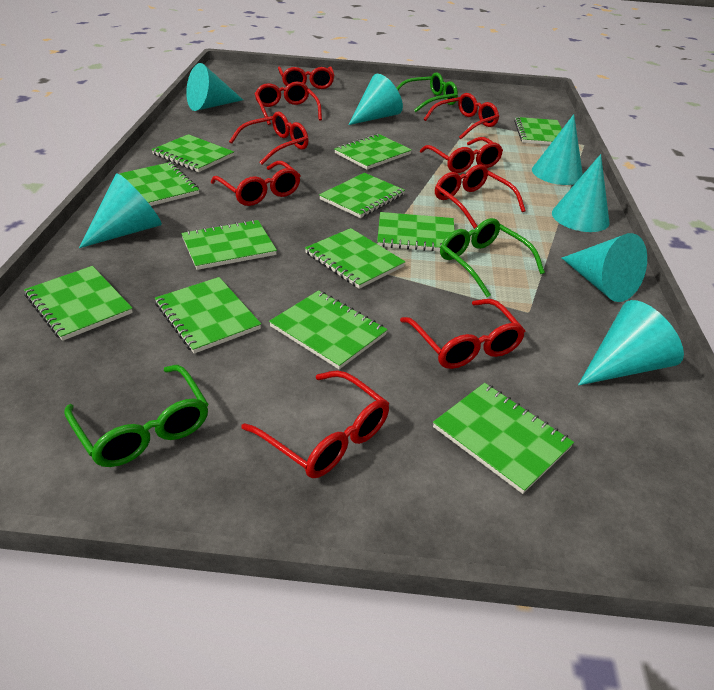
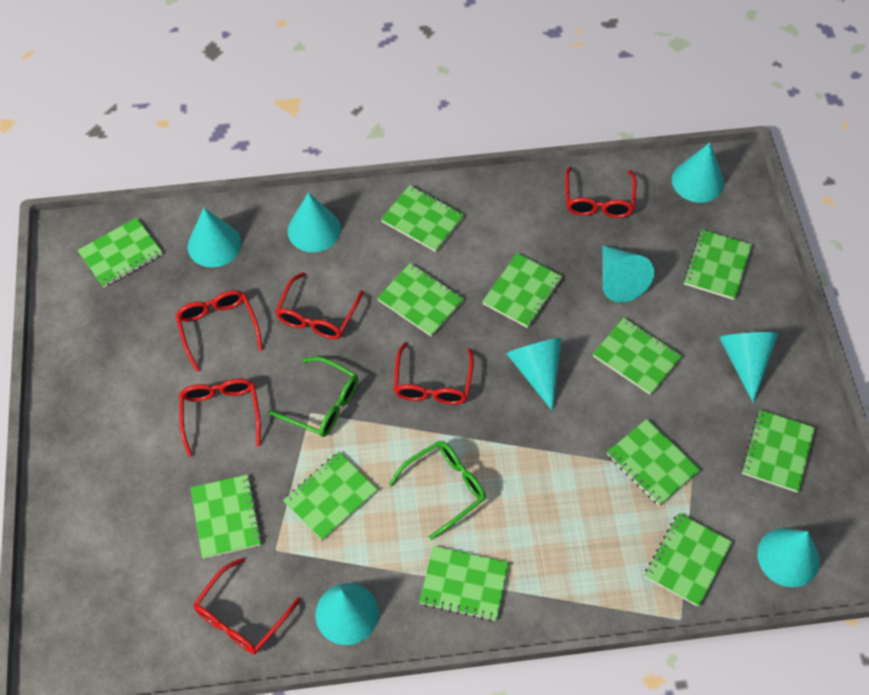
green glasses: 3 -> 2
red glasses: 9 -> 6
turquoise cone: 7 -> 8

